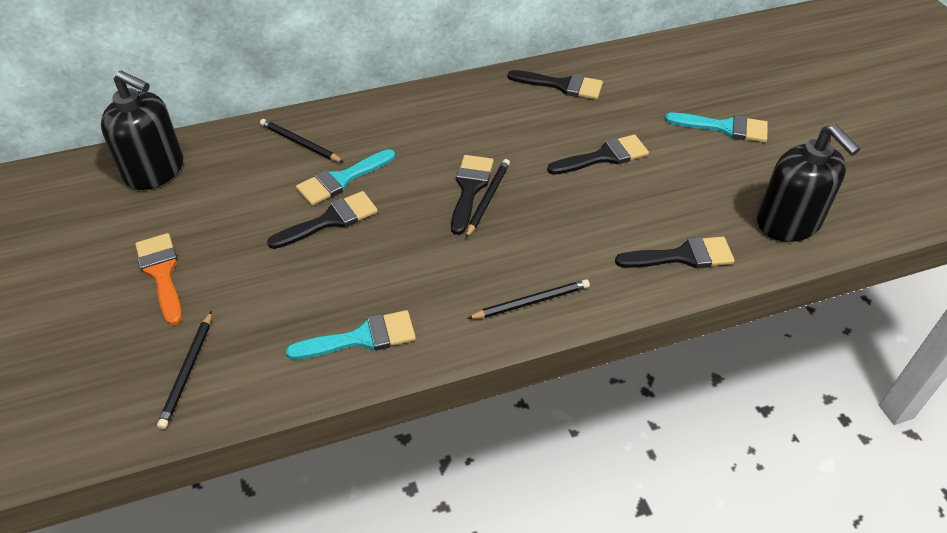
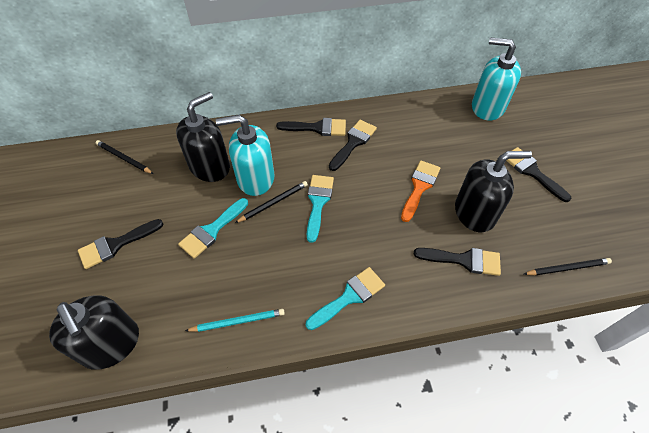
black pencil: 4 -> 3
black soap dispenser: 2 -> 3
turquoise pencil: 0 -> 1
turquoise soap dispenser: 0 -> 2

